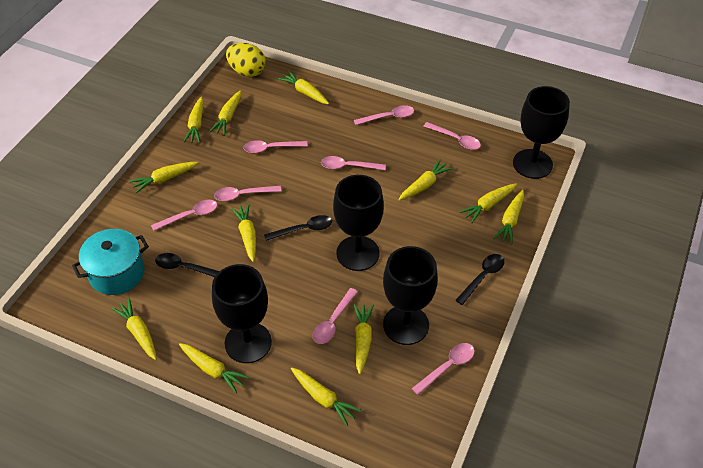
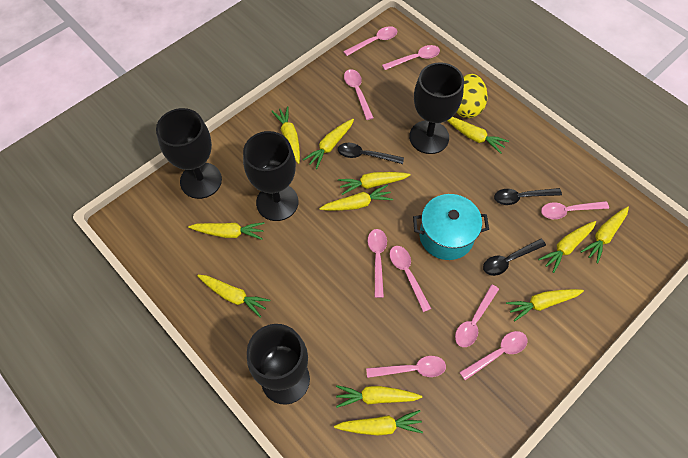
pink spoon: 8 -> 9

